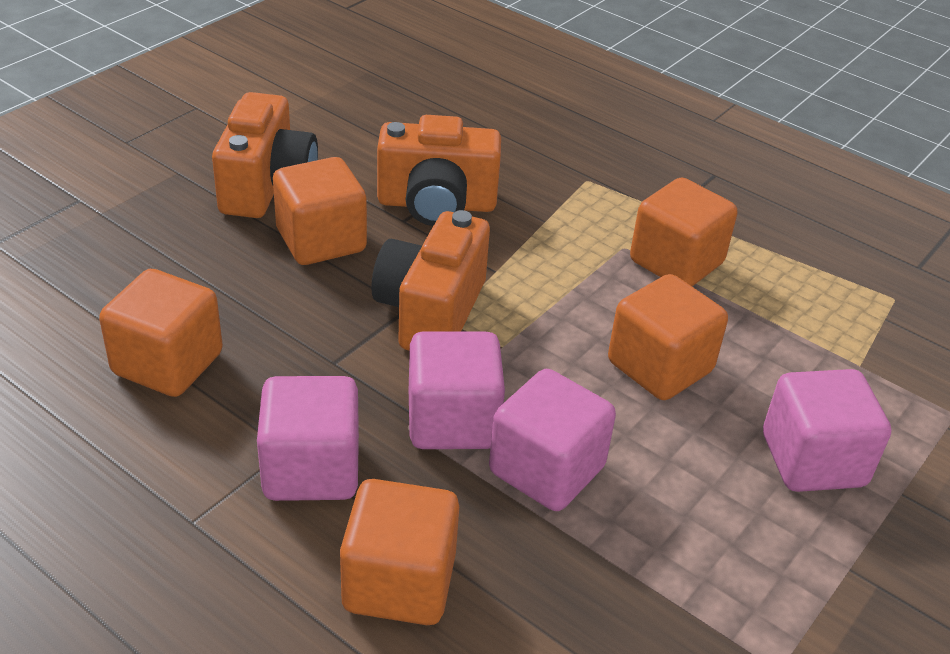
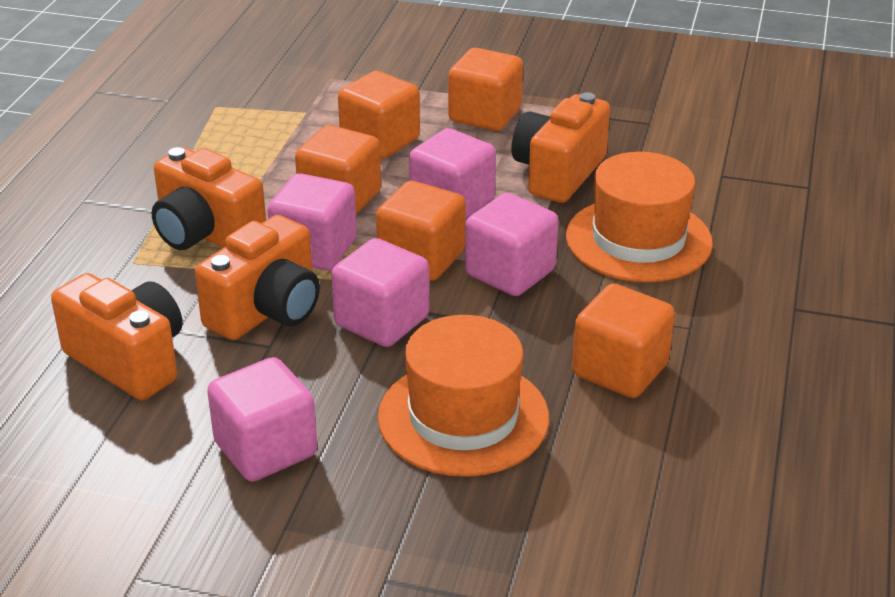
orange camera: 3 -> 4
orange hat: 0 -> 2
pink cube: 4 -> 5

